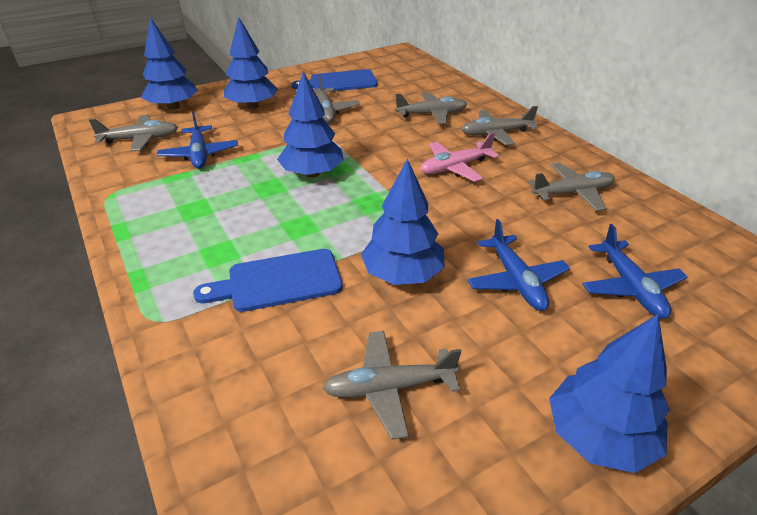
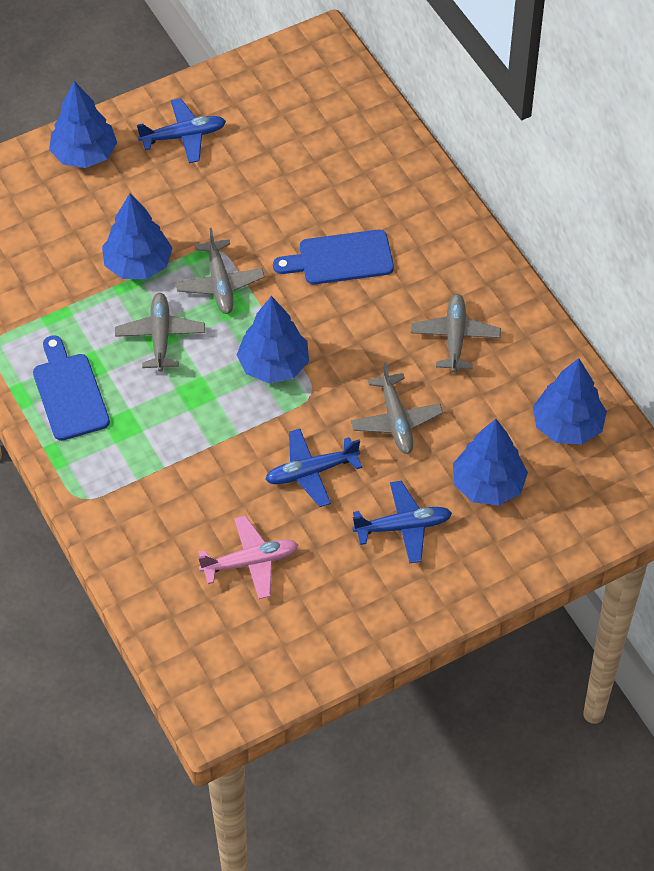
grey plane: 6 -> 4

